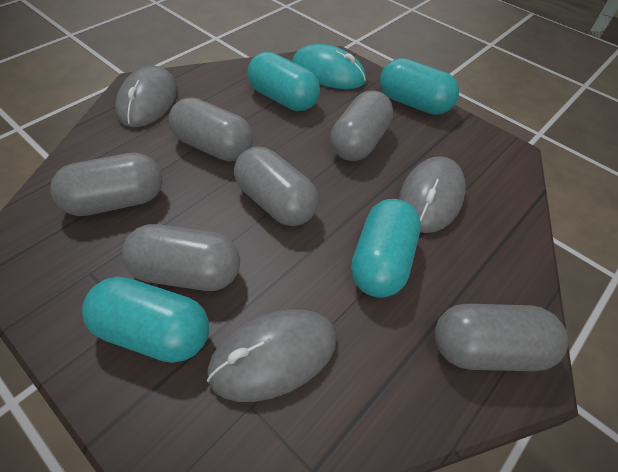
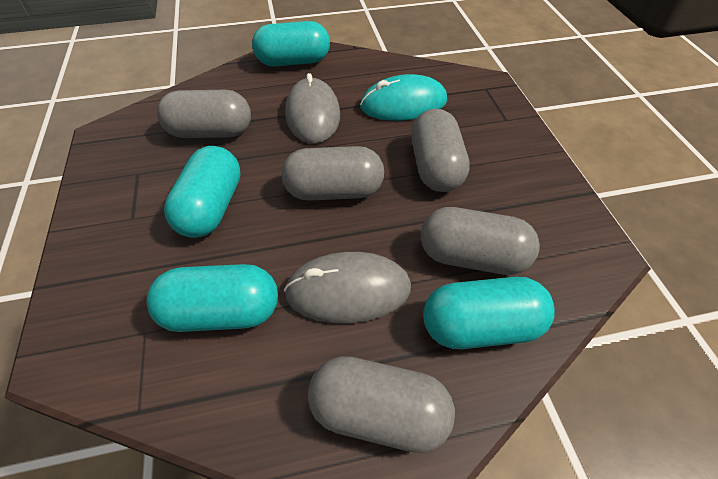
grey capsule: 6 -> 5
grey mouse: 3 -> 2

